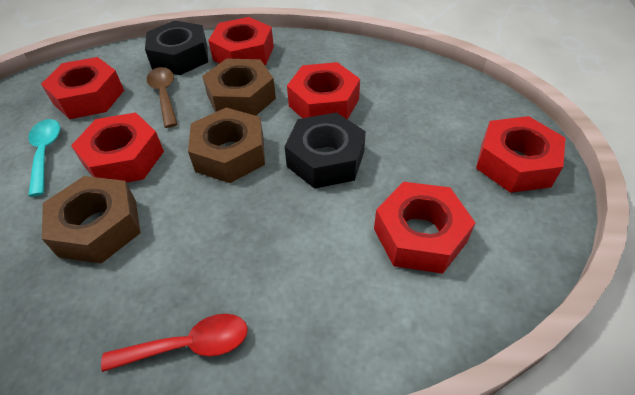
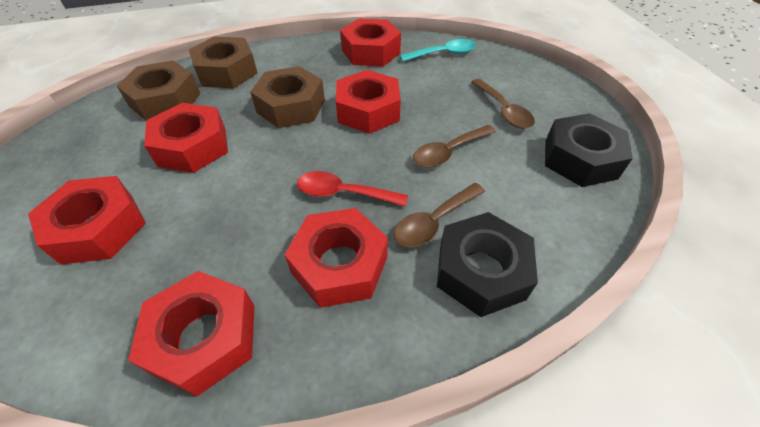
brown spoon: 1 -> 3

